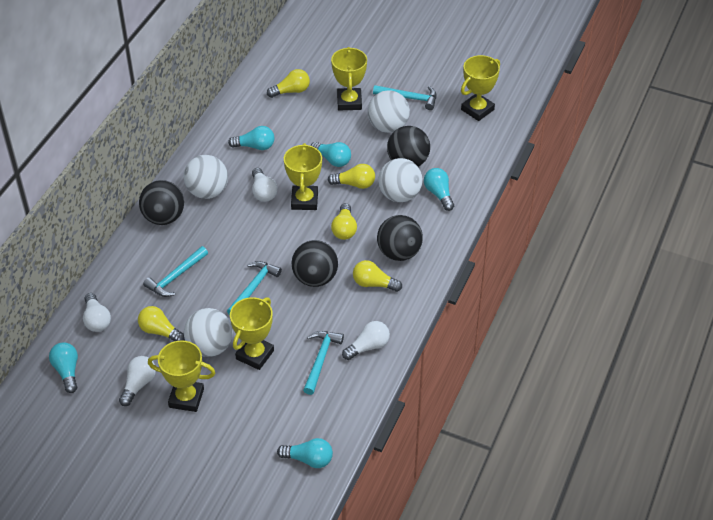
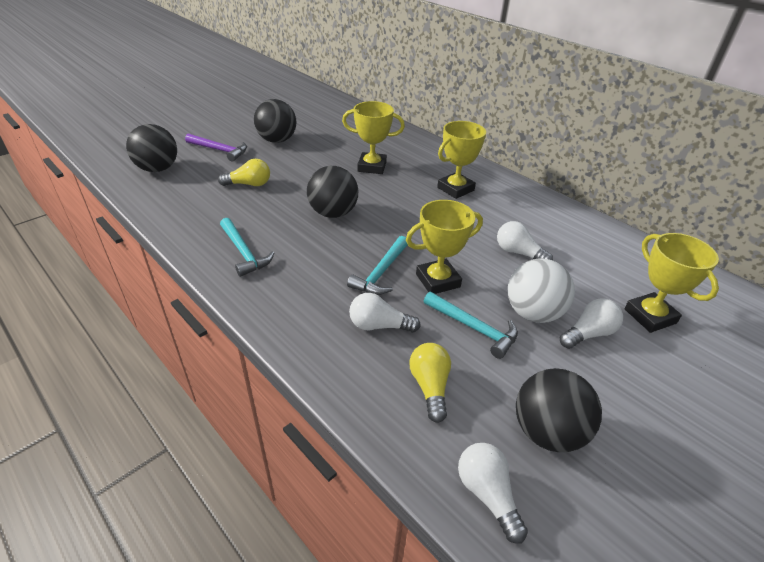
purple hammer: 0 -> 1
turquoise hammer: 4 -> 3
turquoise light bulb: 5 -> 0
white ball: 4 -> 1
yellow light bulb: 5 -> 2
yellow trophy: 5 -> 4

